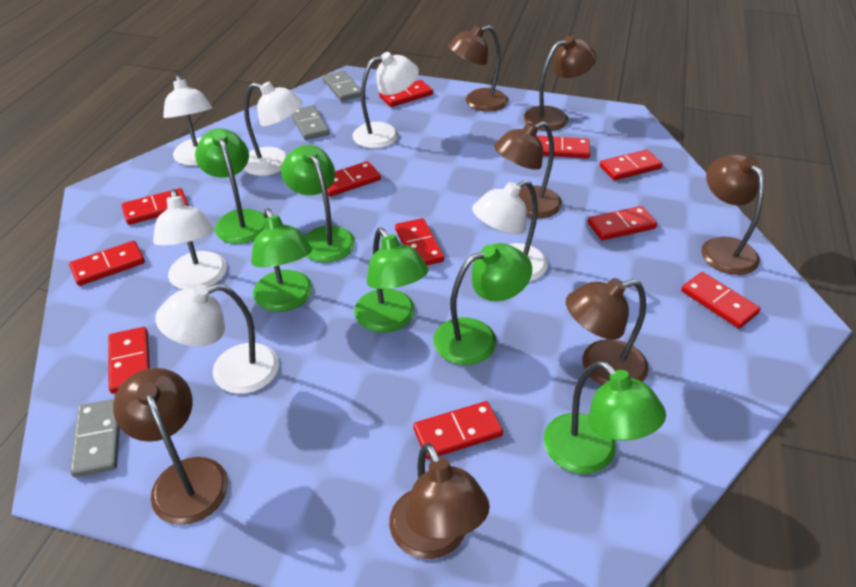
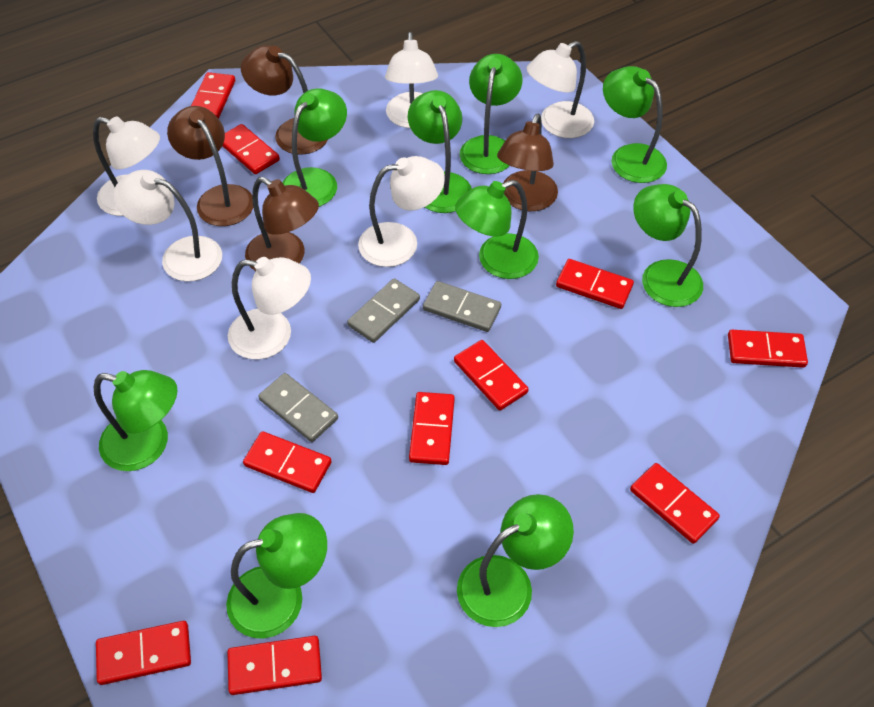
brown lamp: 7 -> 4
green lamp: 6 -> 9
red domino: 11 -> 10

